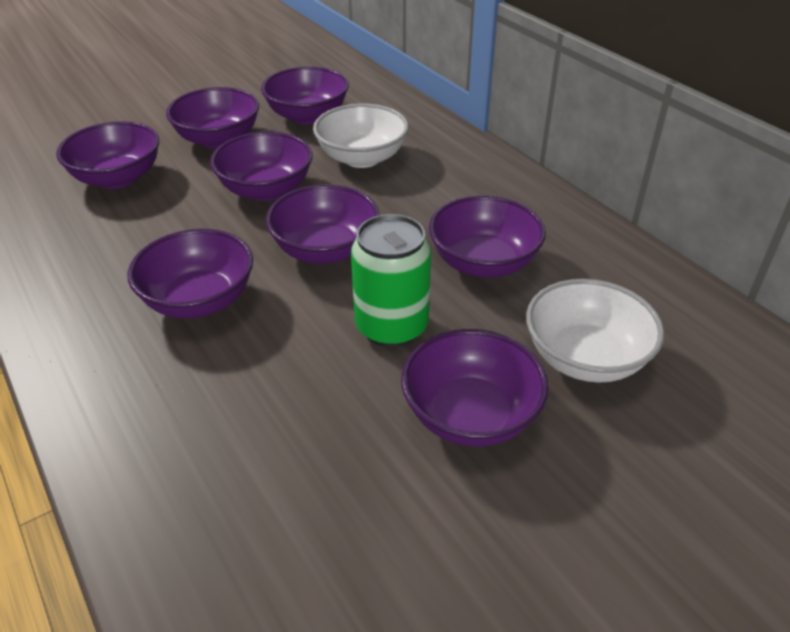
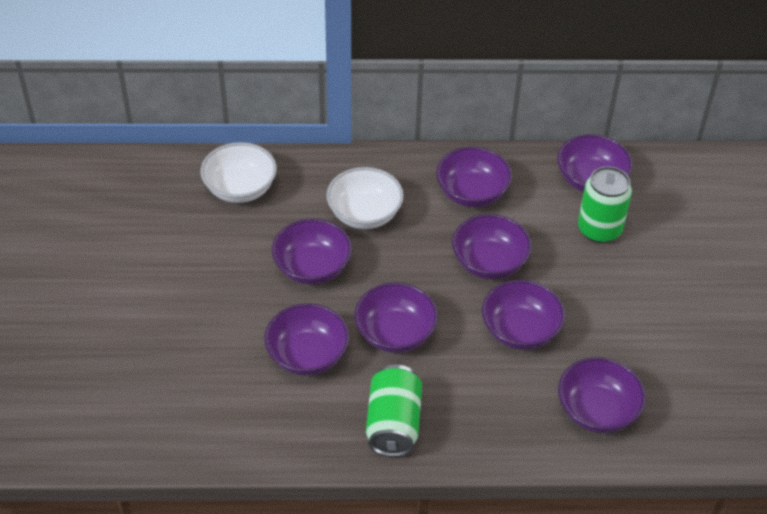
green can: 1 -> 2

